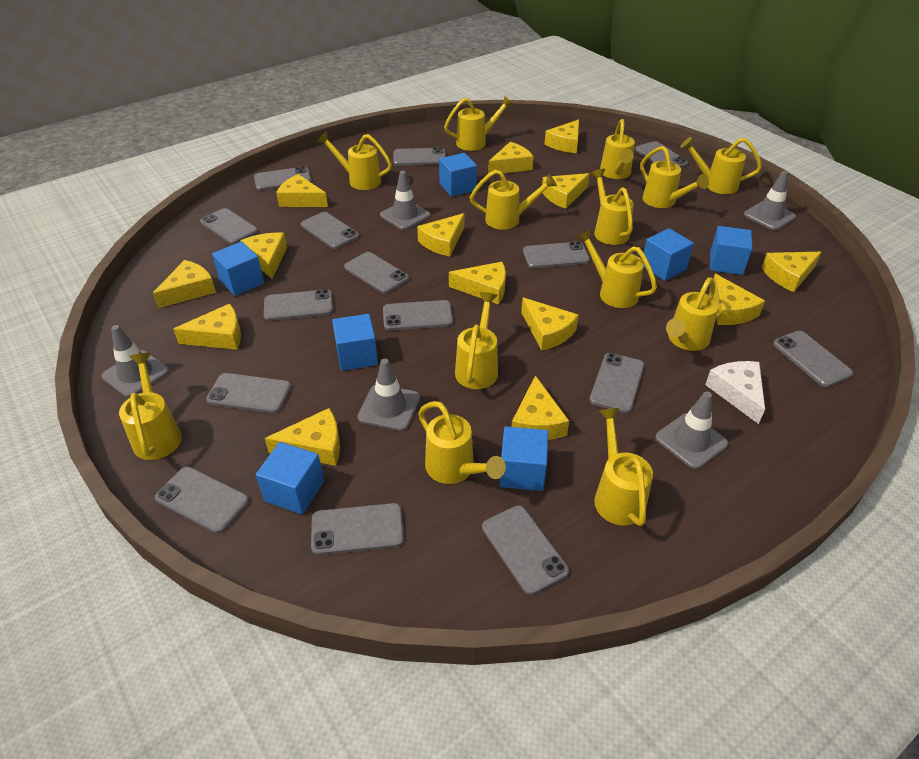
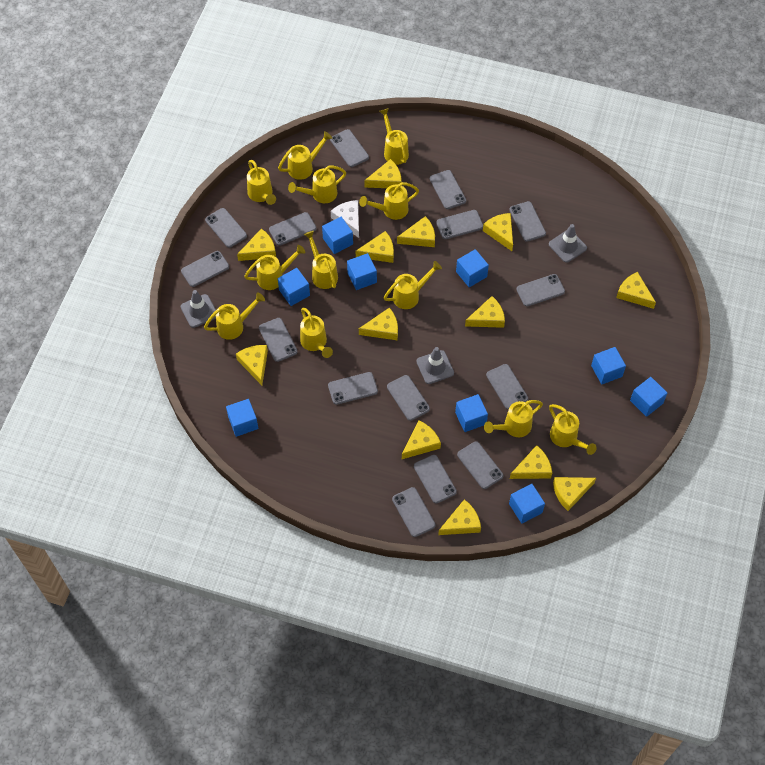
blue cube: 7 -> 9
grey traffic cone: 5 -> 3
yellow cheese: 14 -> 13
yellow watering can: 13 -> 12

